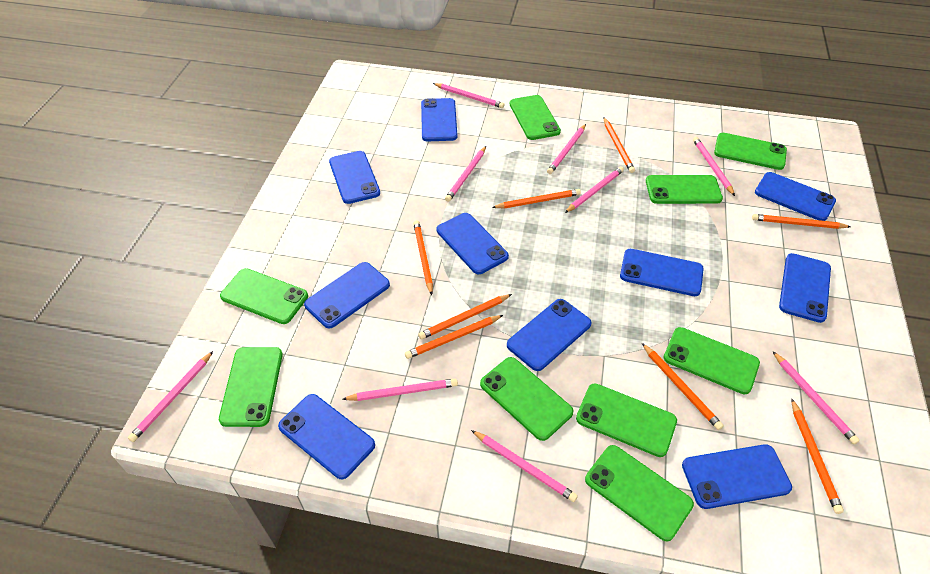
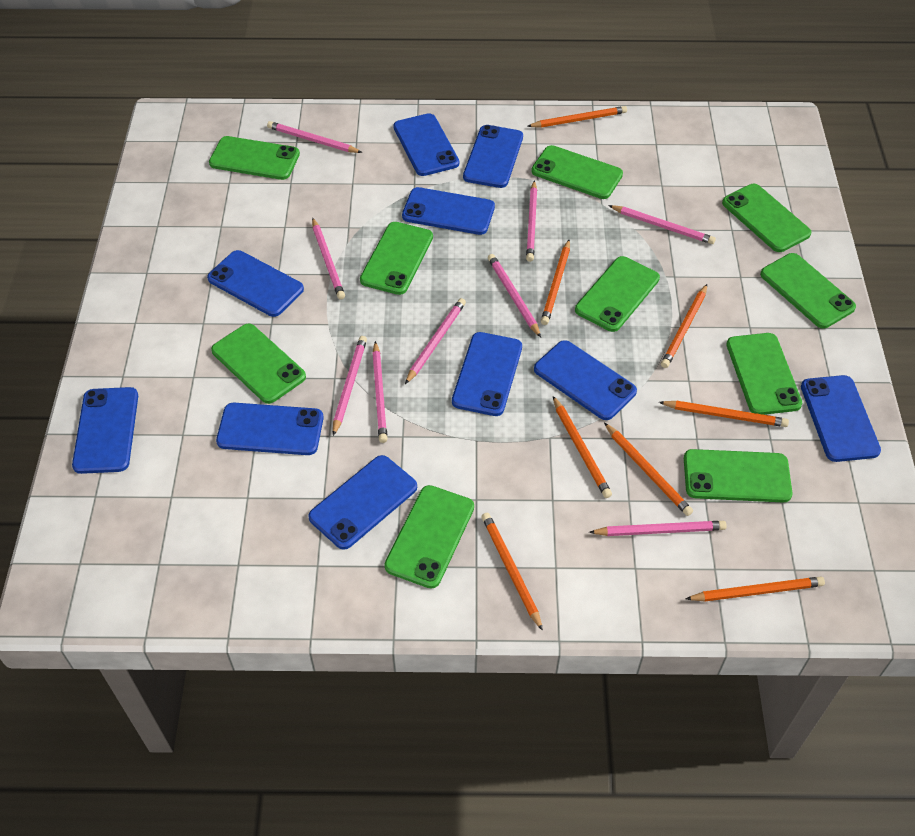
green phone: 9 -> 10

